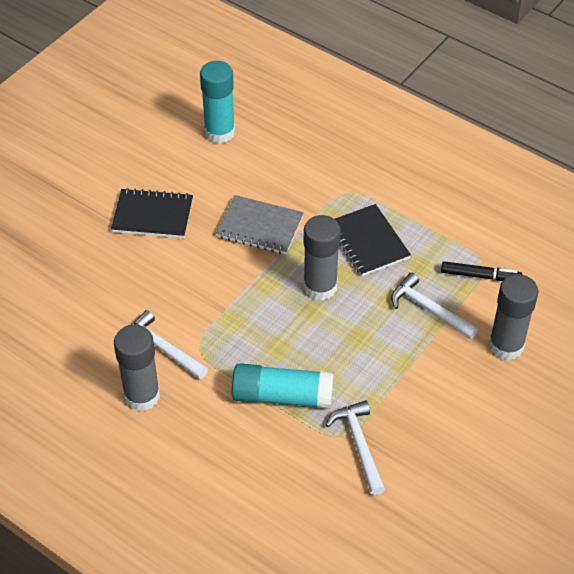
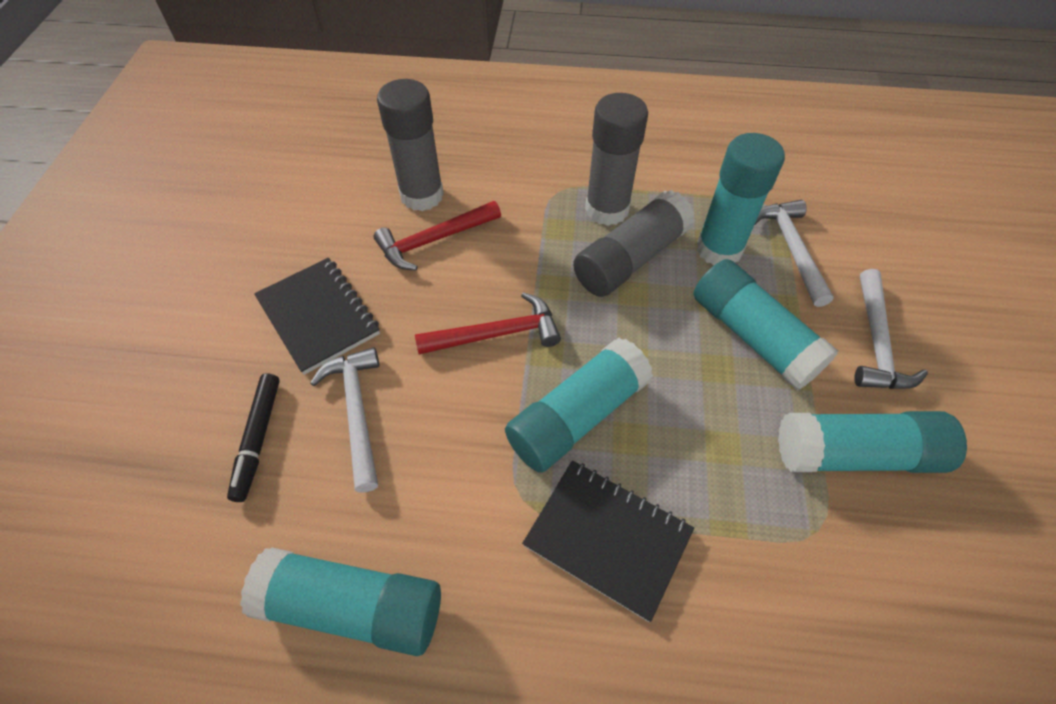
grey notebook: 1 -> 0
red hammer: 0 -> 2
turquoise glue stick: 2 -> 5

